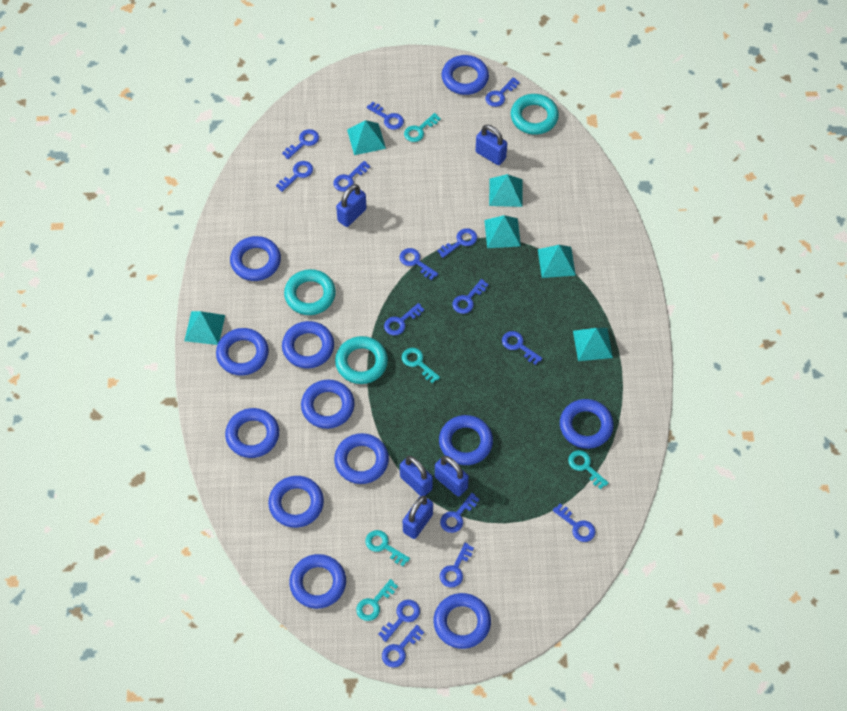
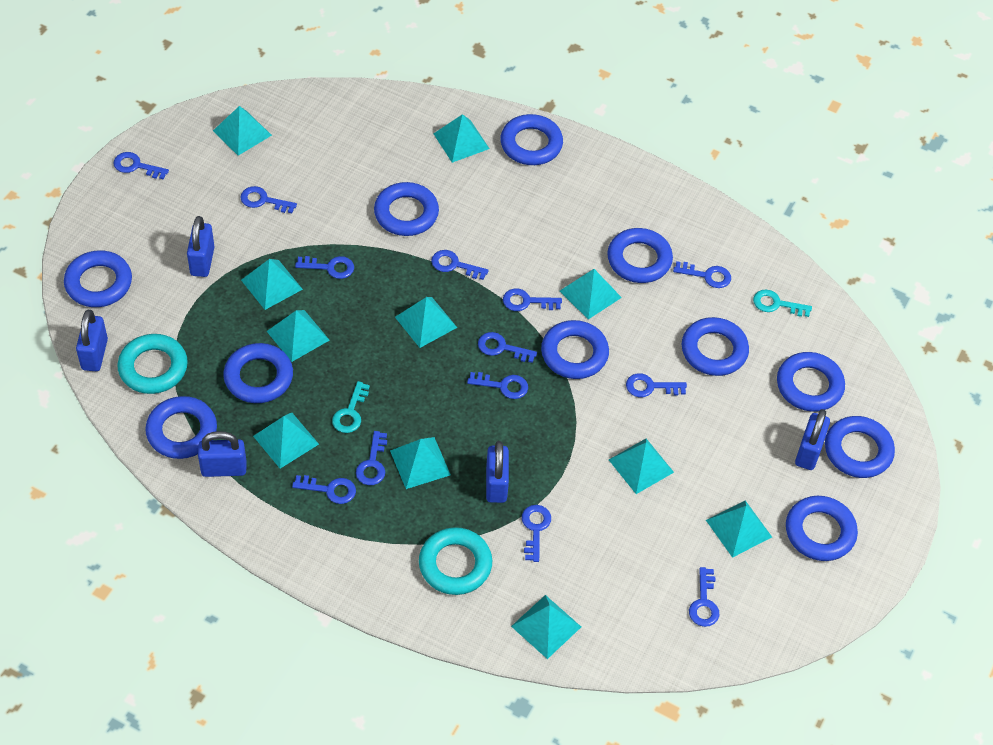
blue key: 15 -> 13
blue ring: 12 -> 11
turquoise key: 5 -> 2
turquoise pyramid: 6 -> 11
turquoise ring: 3 -> 2

